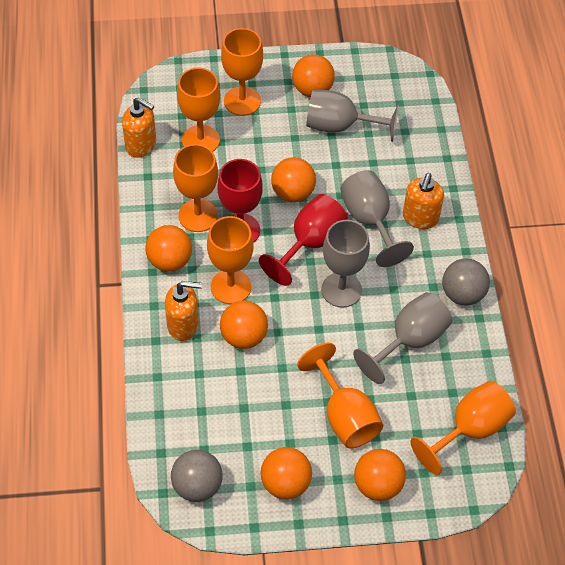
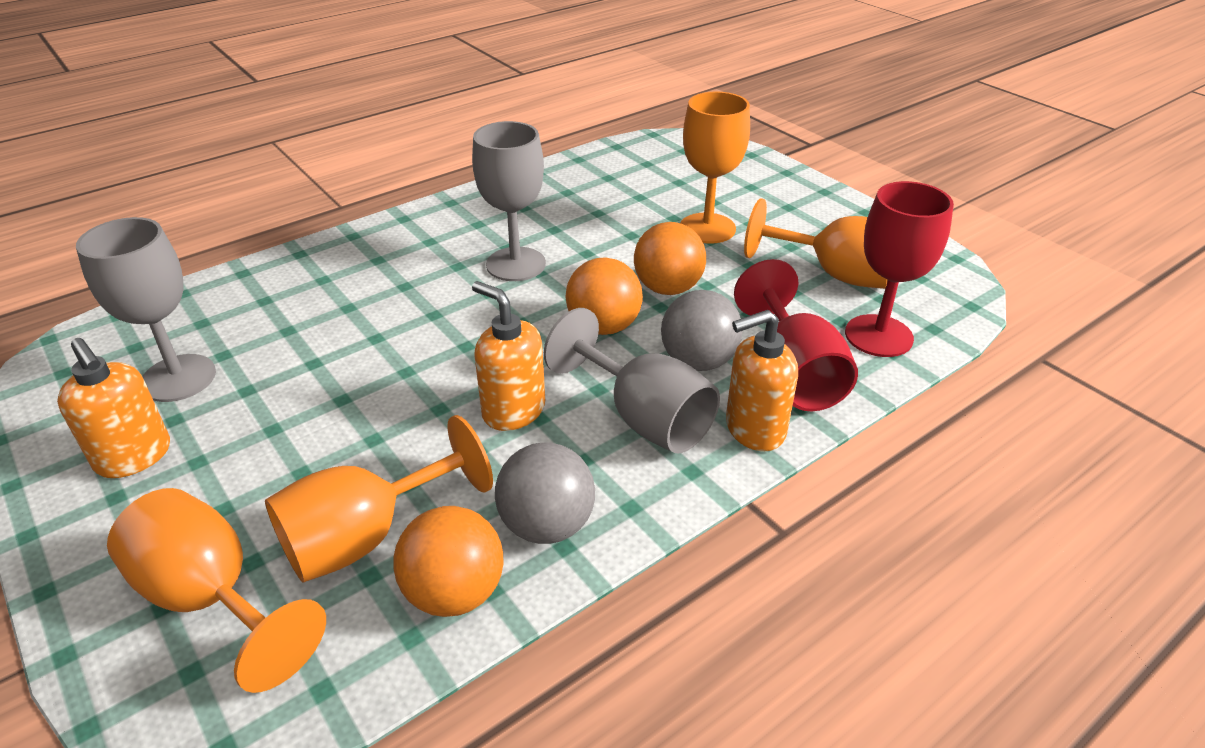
grey goblet: 4 -> 3
orange ball: 6 -> 3
orange goblet: 6 -> 4

